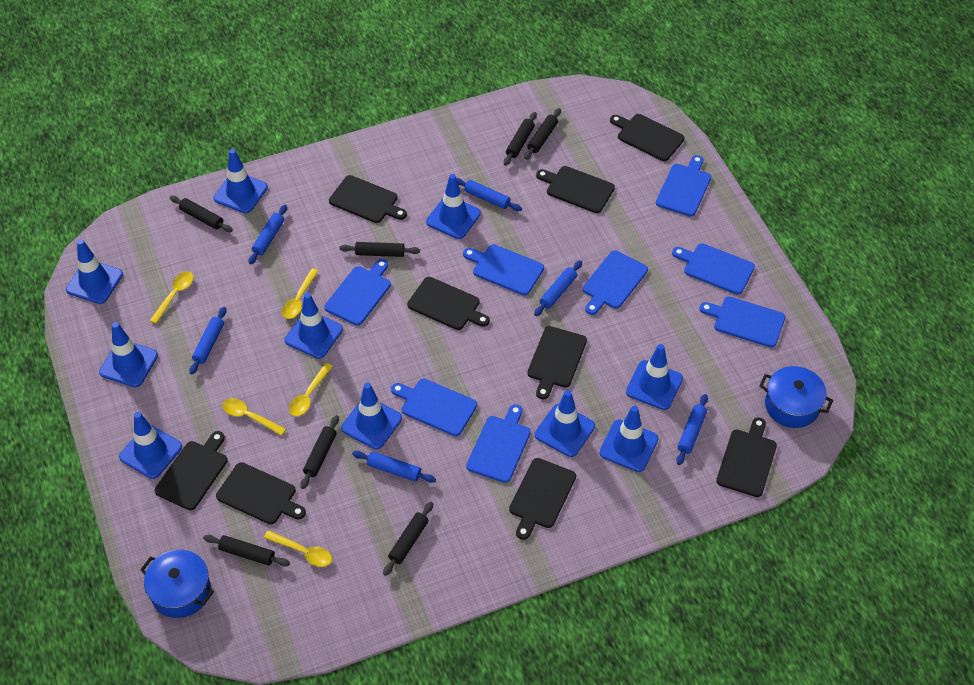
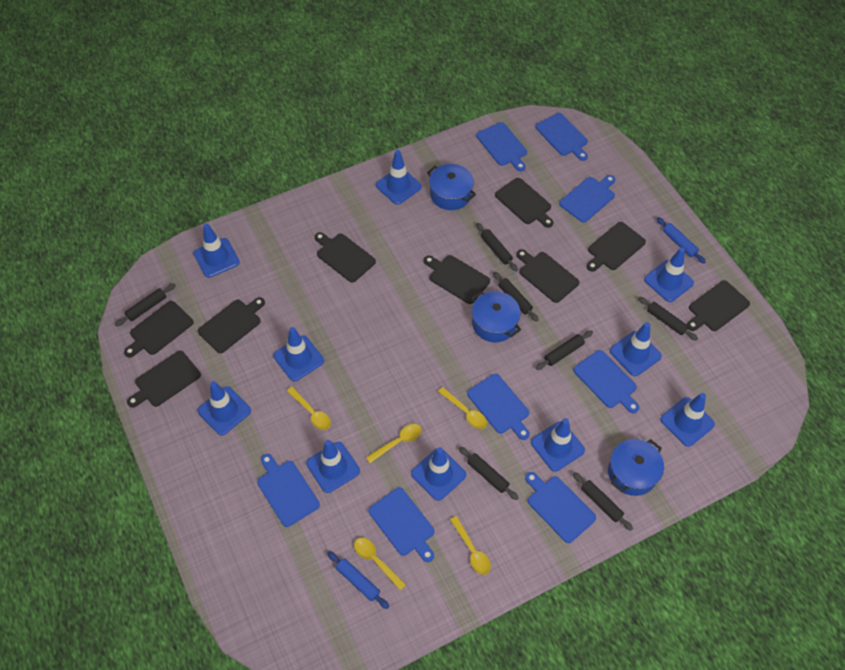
blue pot: 2 -> 3
blue rolling pin: 6 -> 2

